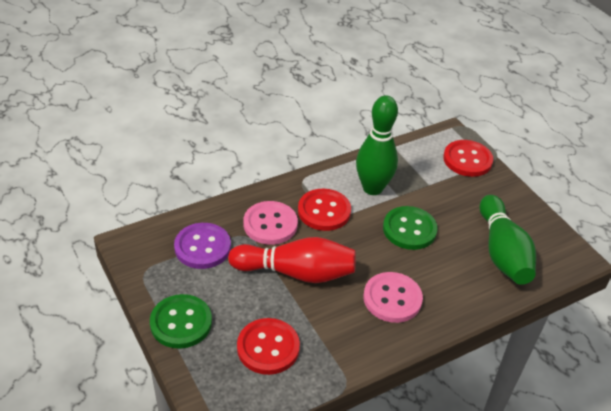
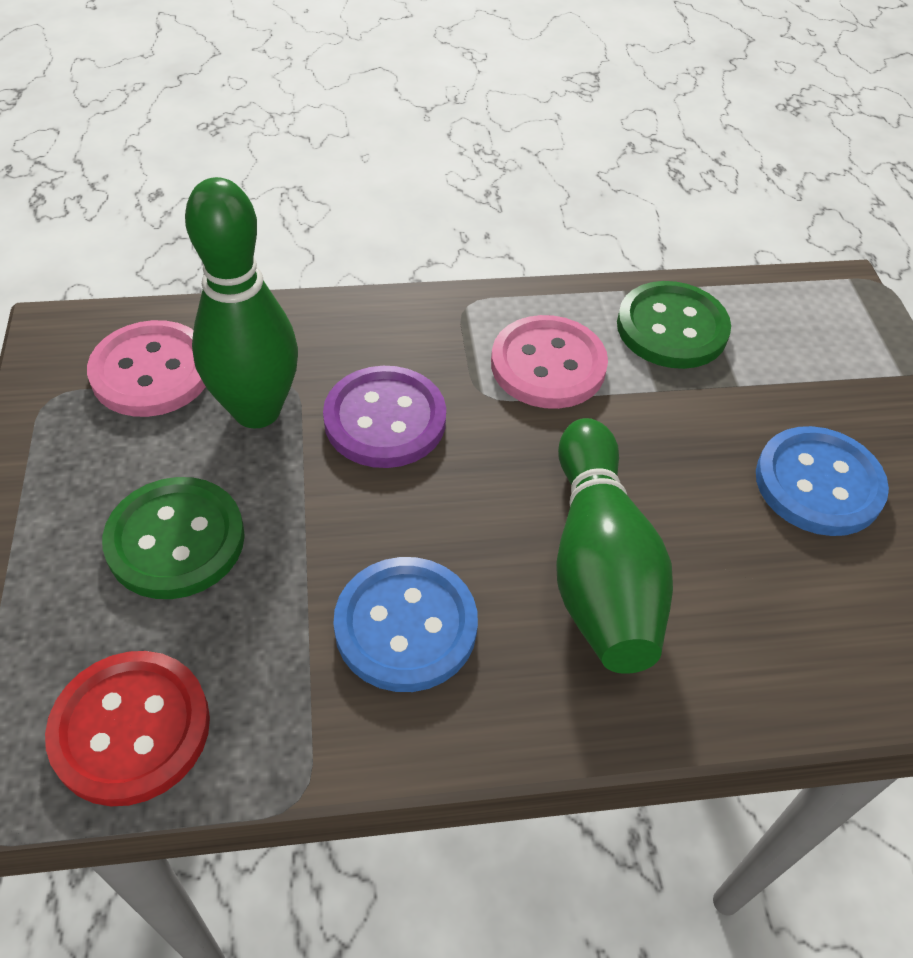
blue button: 0 -> 2
red bowling pin: 1 -> 0
red button: 3 -> 1

